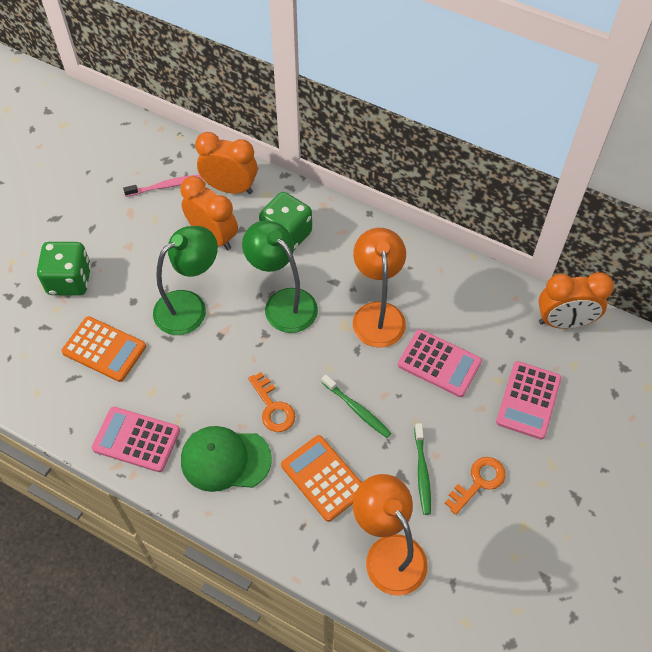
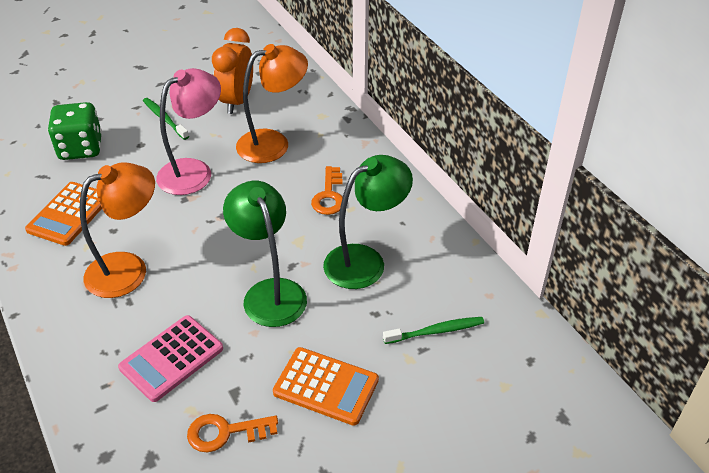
green cap: 1 -> 0
green dice: 2 -> 1
orange clock: 3 -> 1
pink calculator: 3 -> 1
pink lamp: 0 -> 1
pink toothbrush: 1 -> 0

